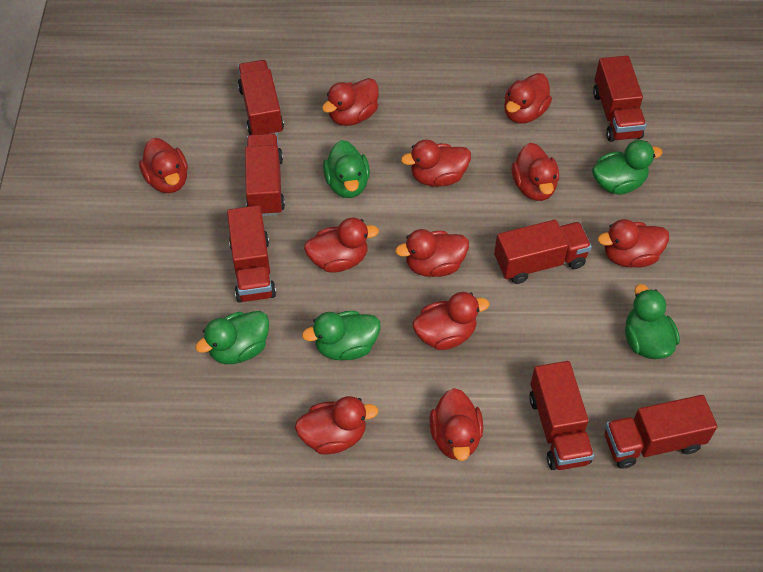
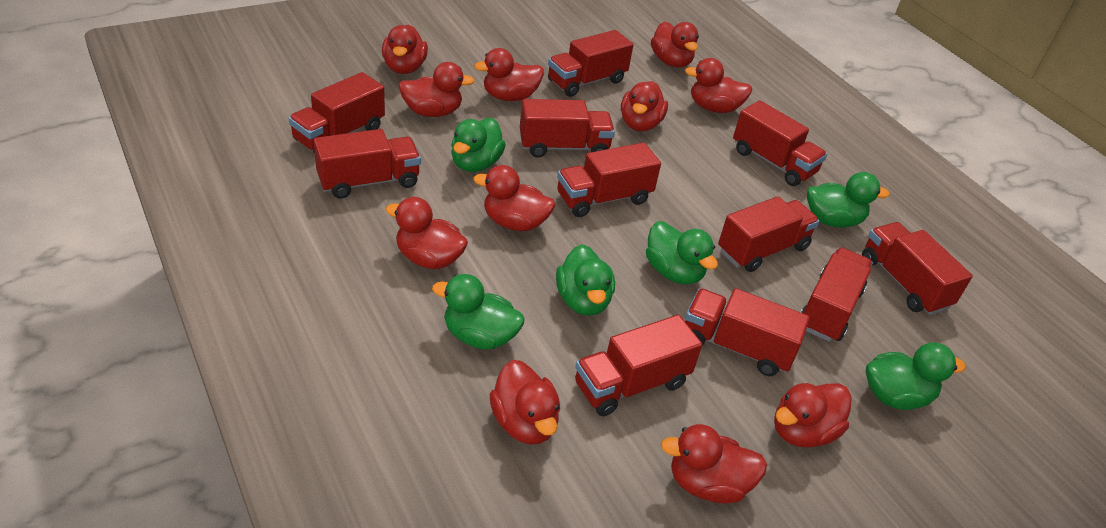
green duck: 5 -> 6
red truck: 7 -> 11

